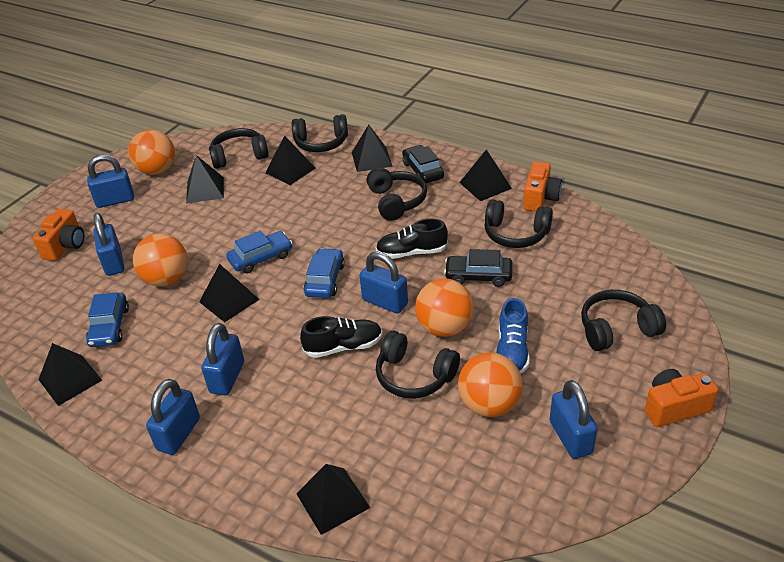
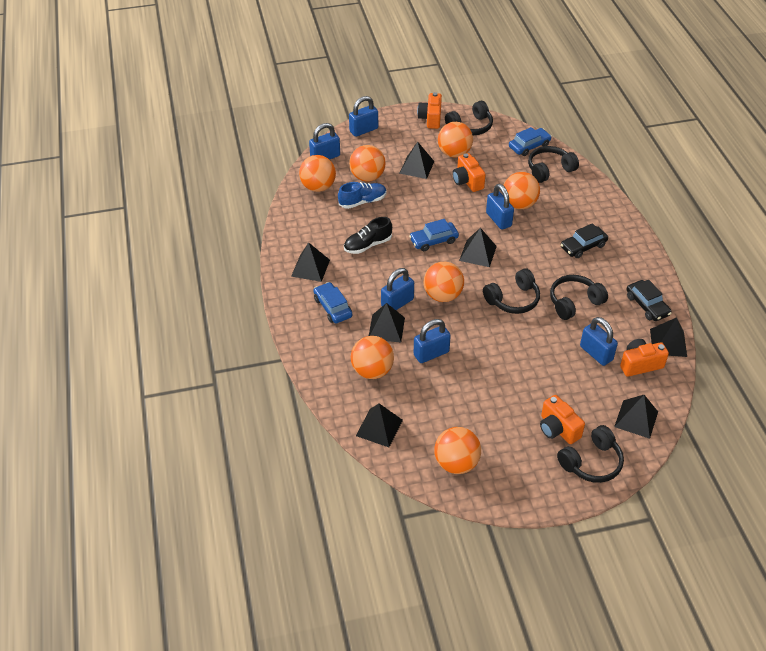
black headphones: 6 -> 5
black shoe: 2 -> 1
orange ball: 4 -> 7
orange camera: 3 -> 4

